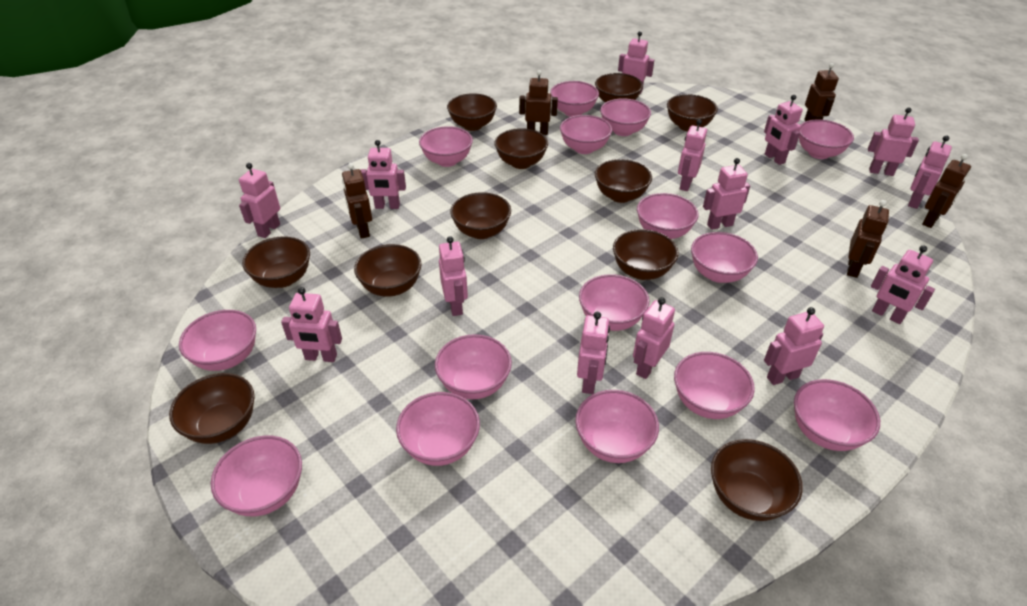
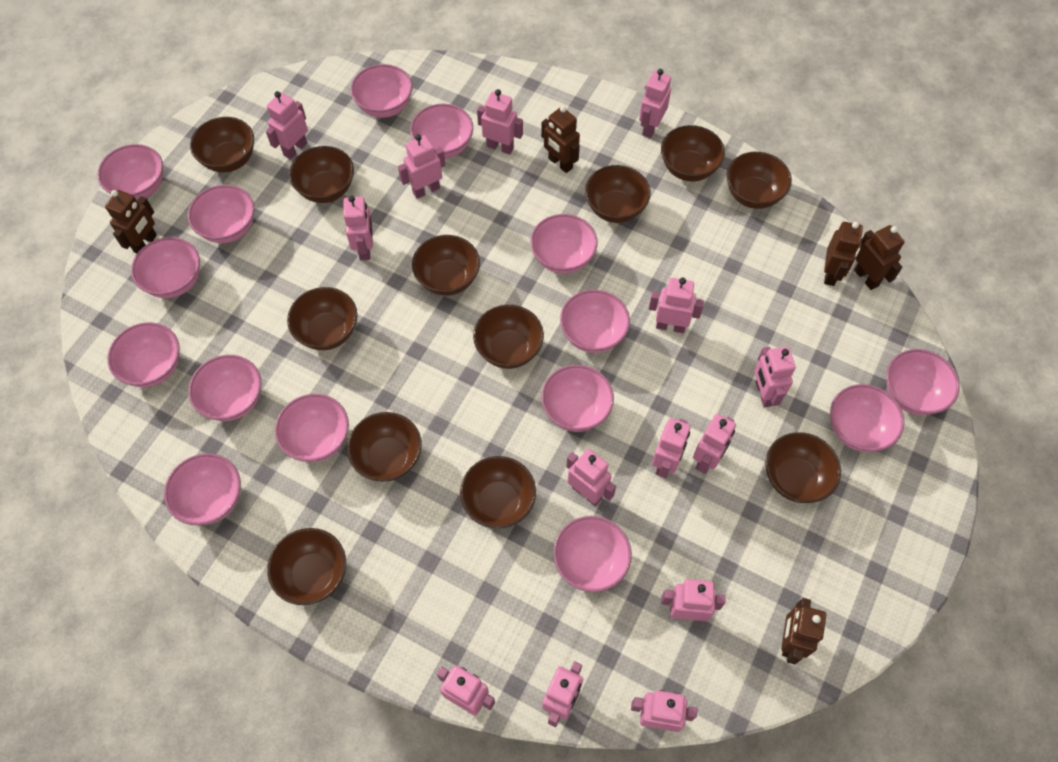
brown bowl: 11 -> 12

